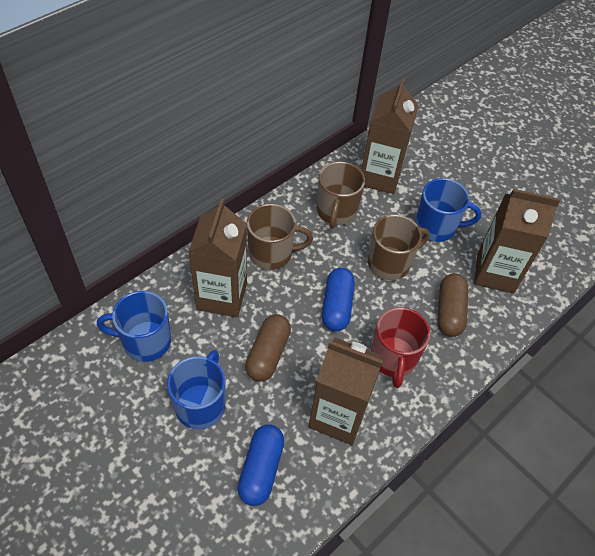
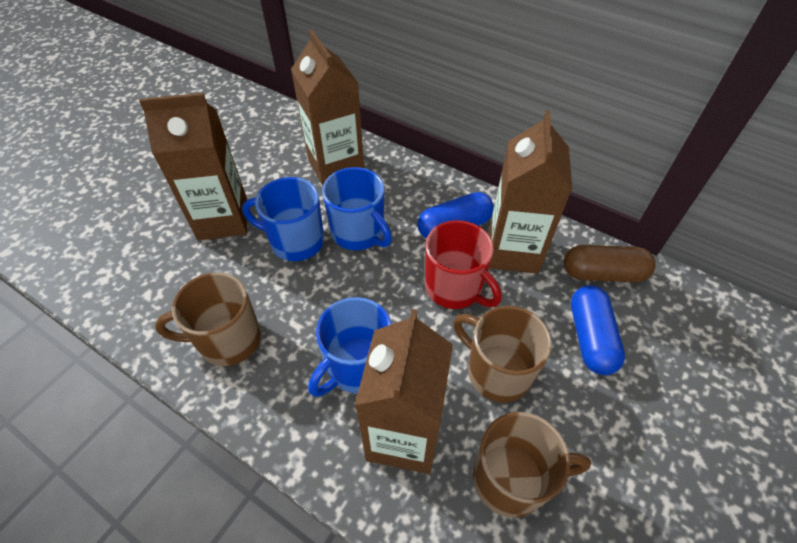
brown capsule: 2 -> 1

